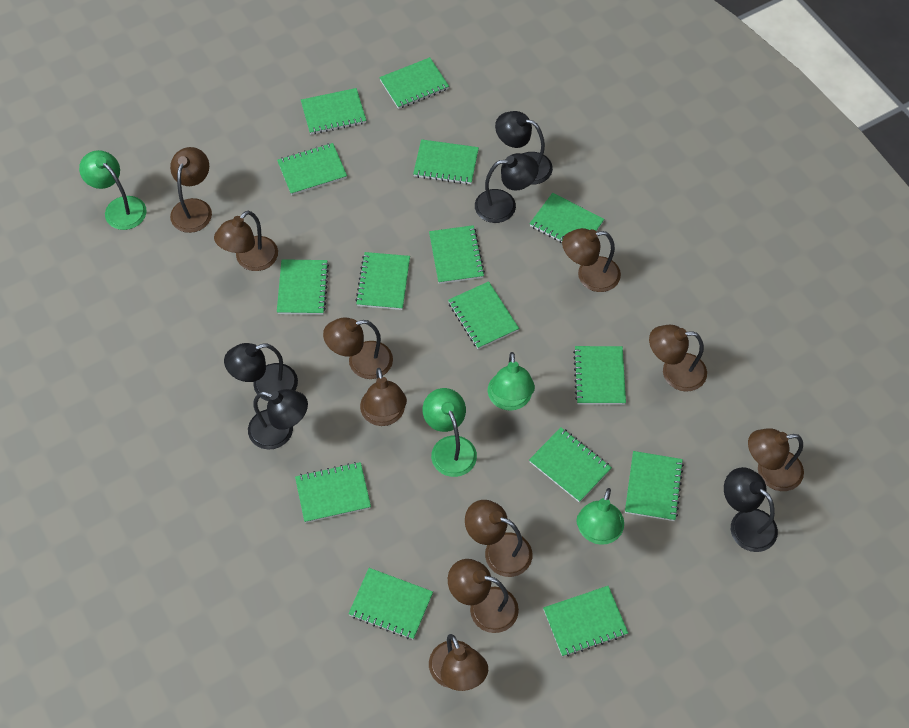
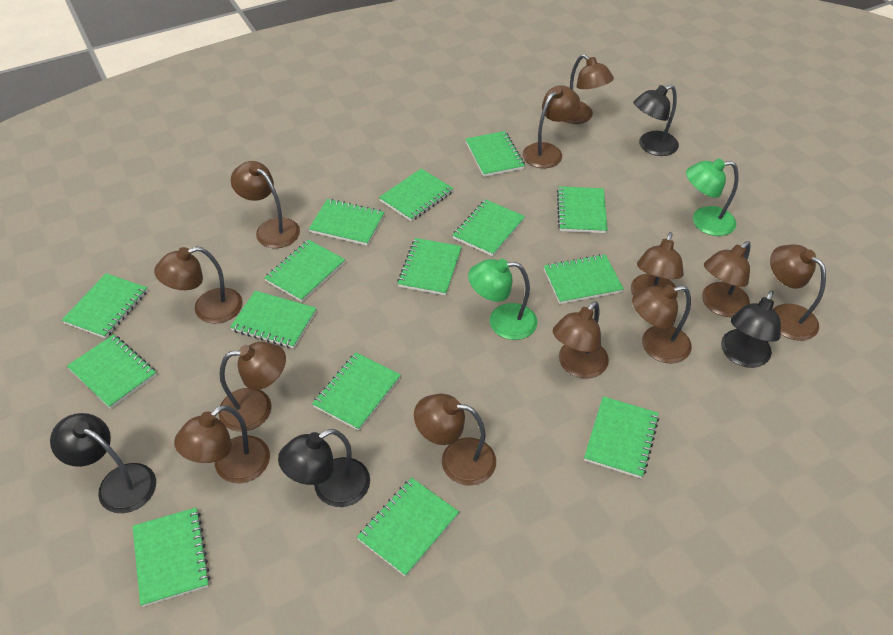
black lamp: 5 -> 4
brown lamp: 10 -> 12
green lamp: 4 -> 2

